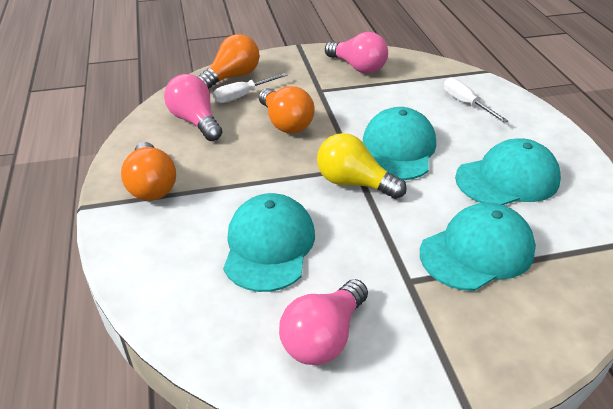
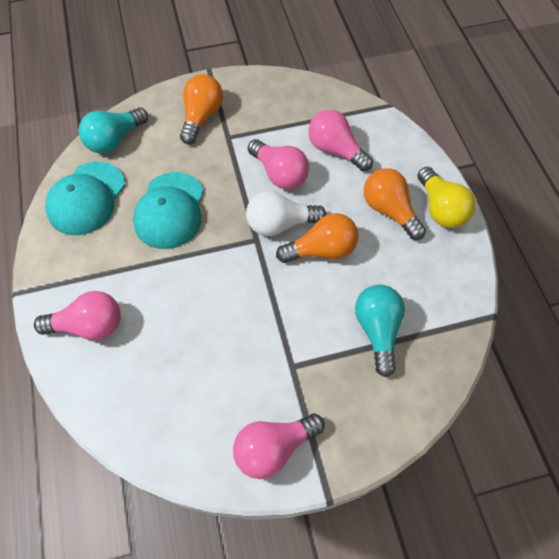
pink light bulb: 3 -> 4
turquoise cap: 4 -> 2
turquoise light bulb: 0 -> 2
white light bulb: 0 -> 1
white screwdriver: 2 -> 0

